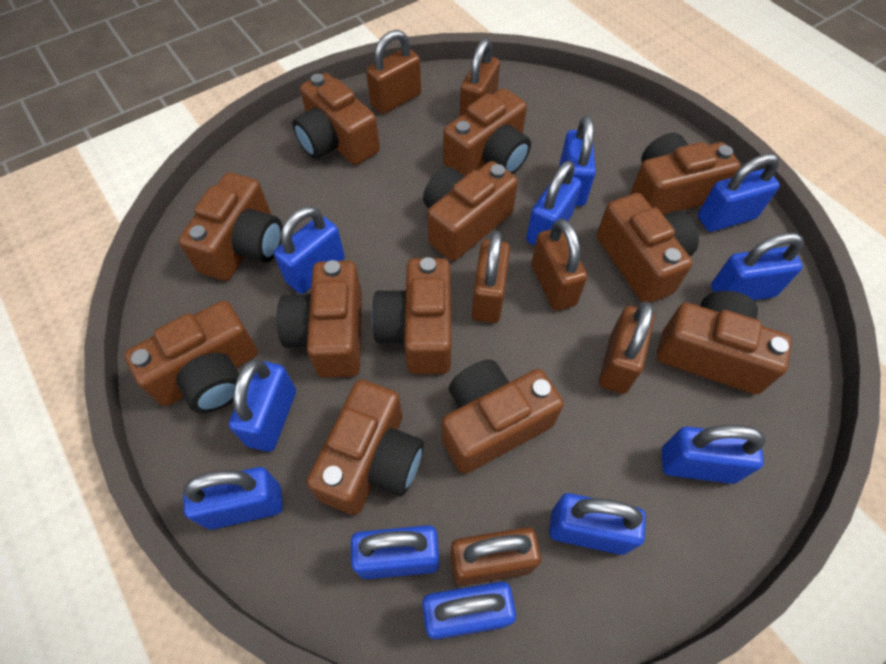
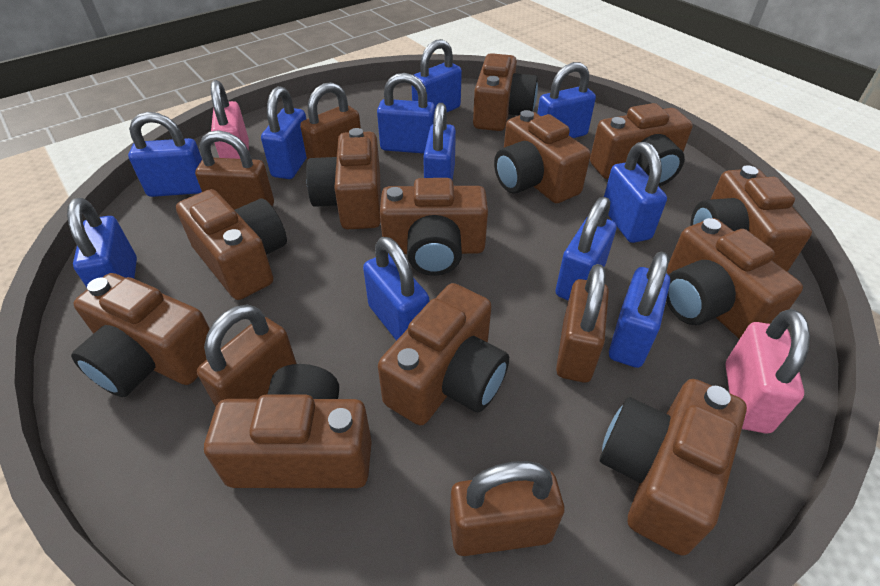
brown padlock: 6 -> 5
pink padlock: 0 -> 2

